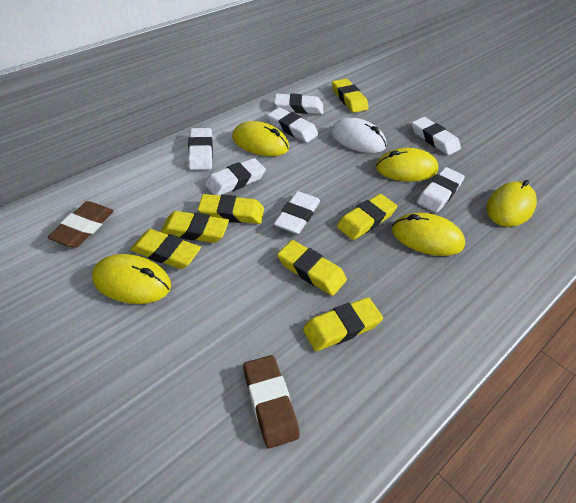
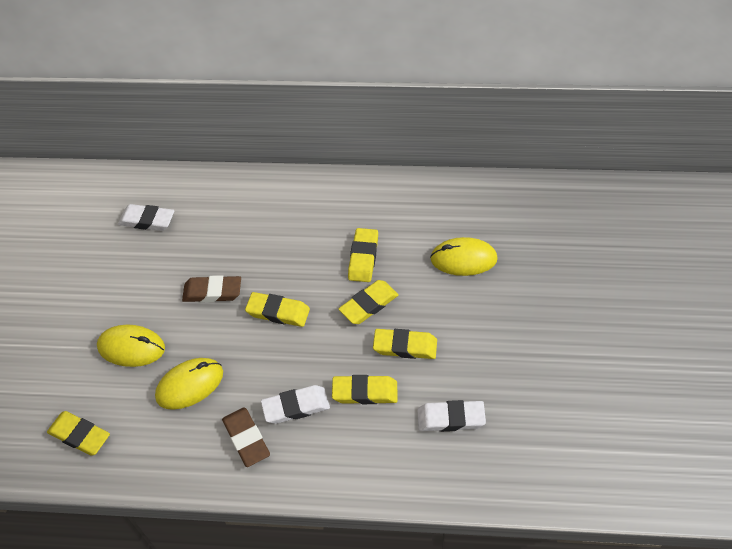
white eraser: 7 -> 3
white mouse: 1 -> 0
yellow eraser: 7 -> 6
yellow mouse: 5 -> 3

